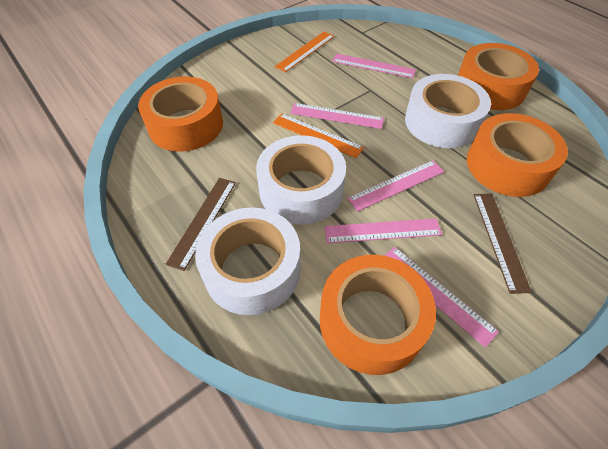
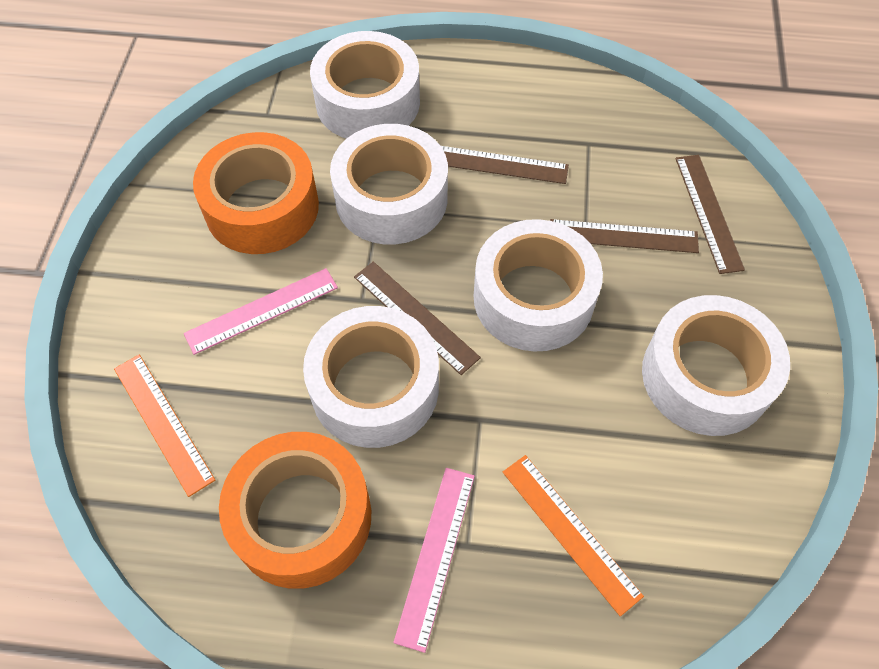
brown ruler: 2 -> 4
orange tape: 4 -> 2
pink ruler: 5 -> 2
white tape: 3 -> 5

